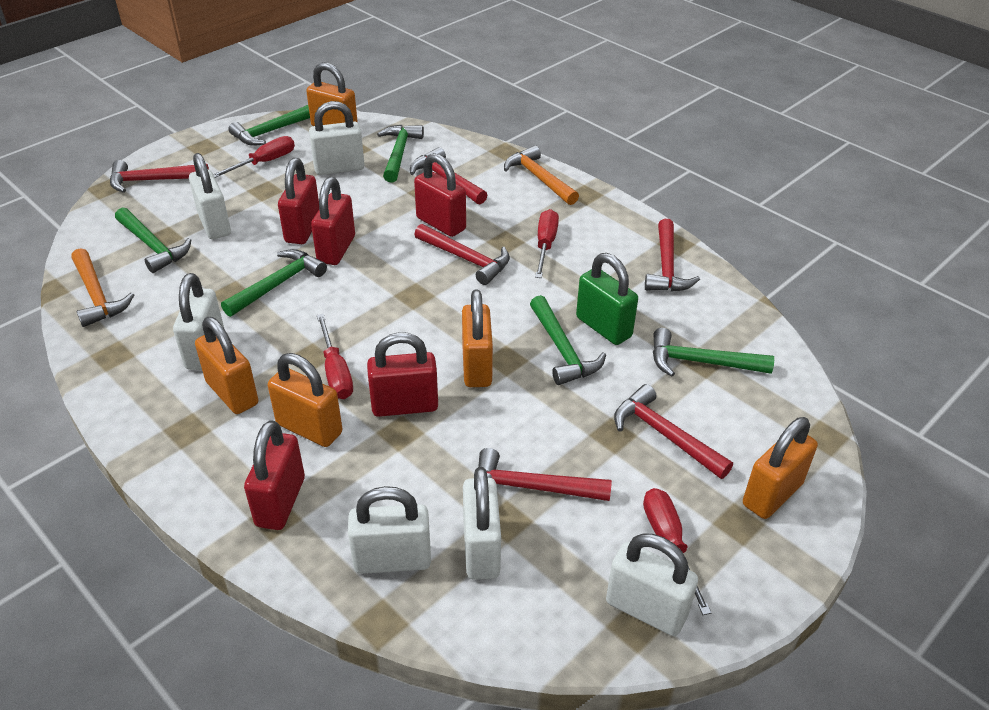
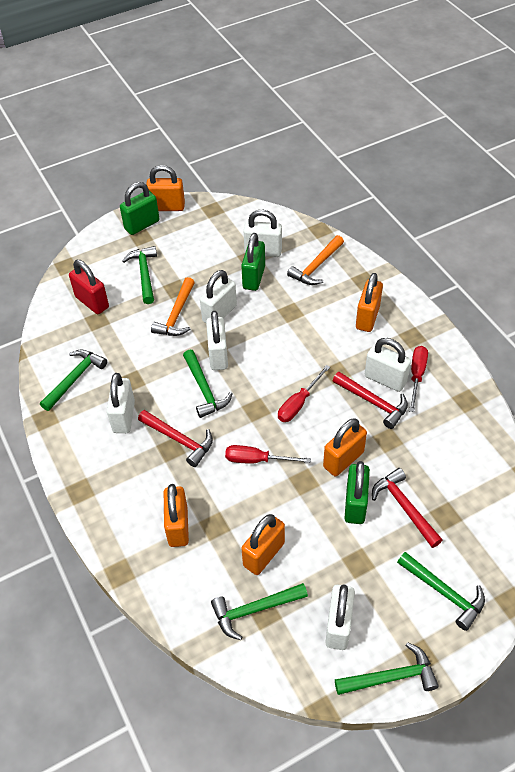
green padlock: 1 -> 3
red hammer: 6 -> 3
red padlock: 5 -> 1
red screwdriver: 4 -> 3

